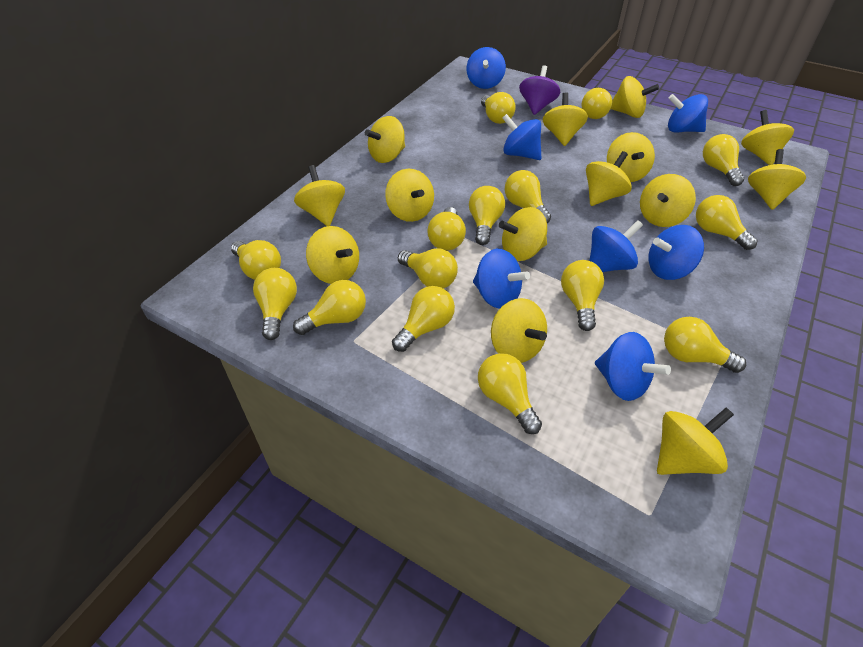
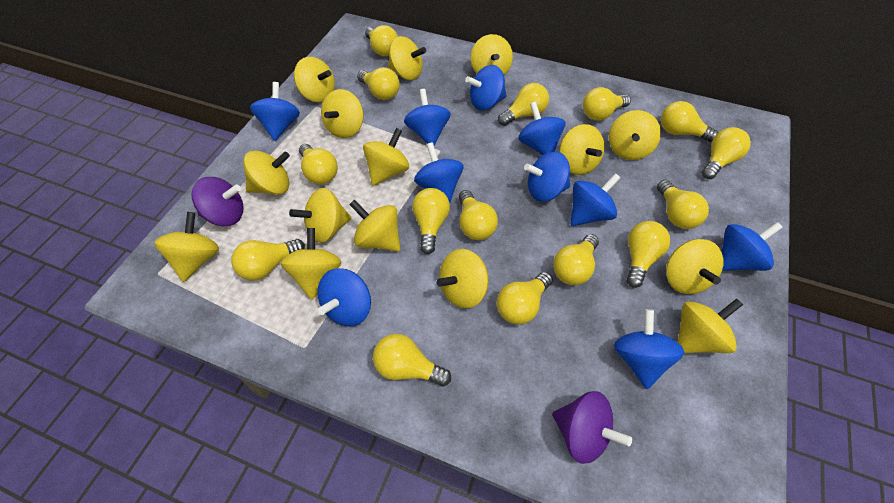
blue spinning top: 7 -> 10
purple spinning top: 1 -> 2
yellow spinning top: 14 -> 15

